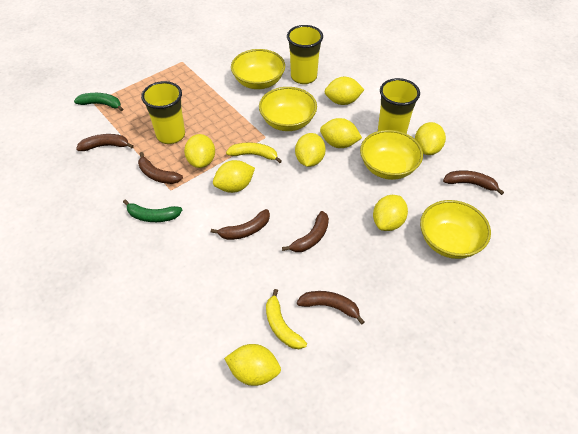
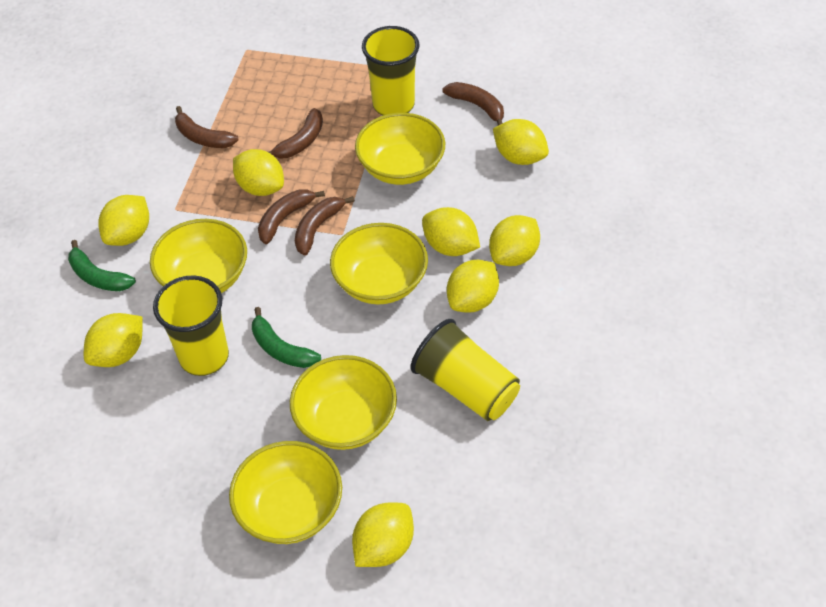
brown banana: 6 -> 5
yellow banana: 2 -> 0
yellow bowl: 4 -> 5

